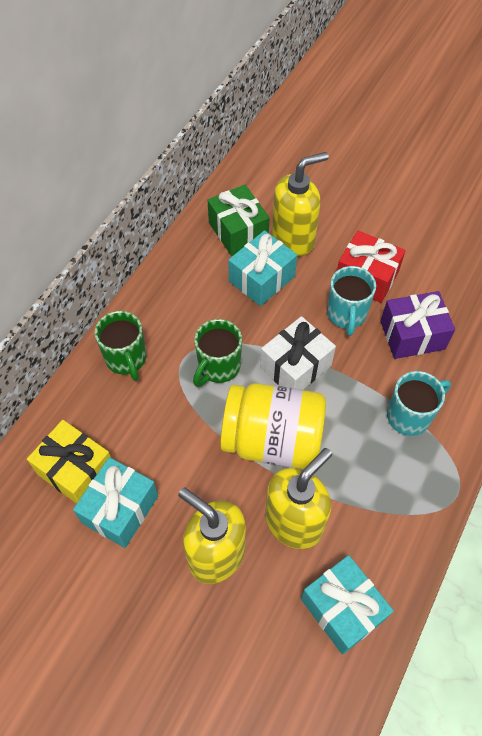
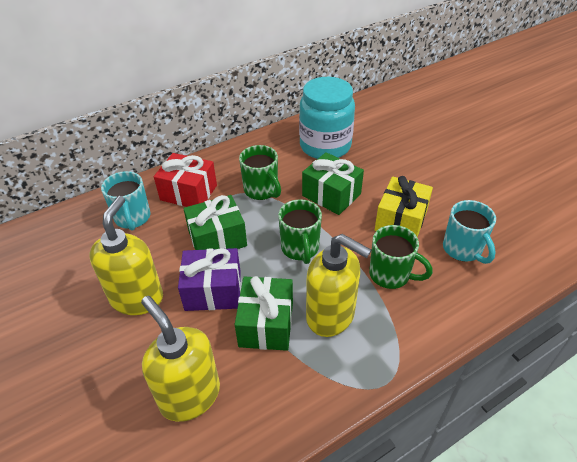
green gift: 1 -> 3
green mug: 2 -> 3
turquoise gift: 3 -> 0
turquoise jar: 0 -> 1
white gift: 1 -> 0
yellow jar: 1 -> 0

